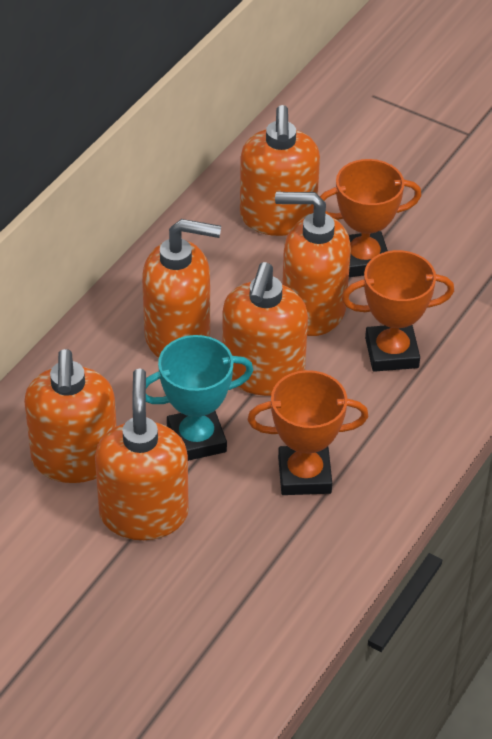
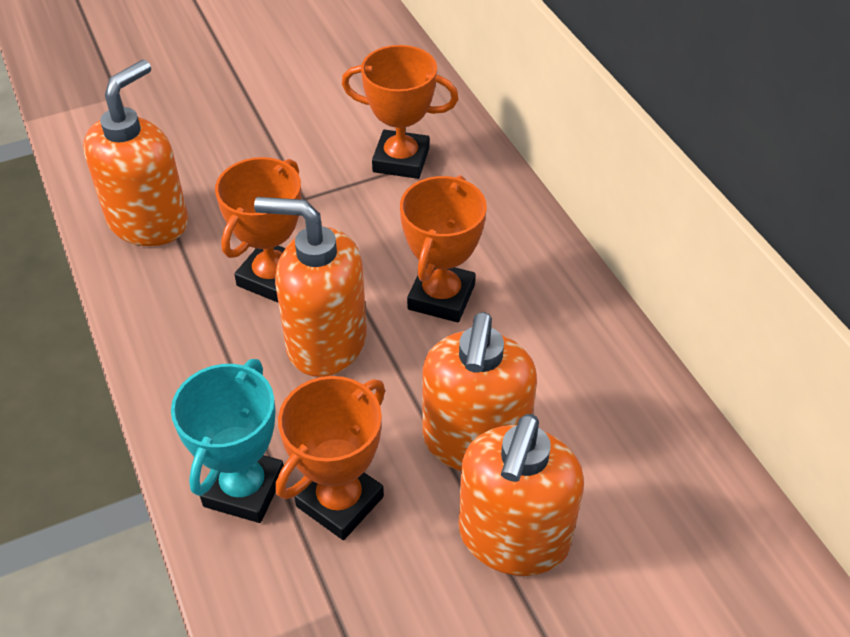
orange soap dispenser: 6 -> 4
orange trophy: 3 -> 4

